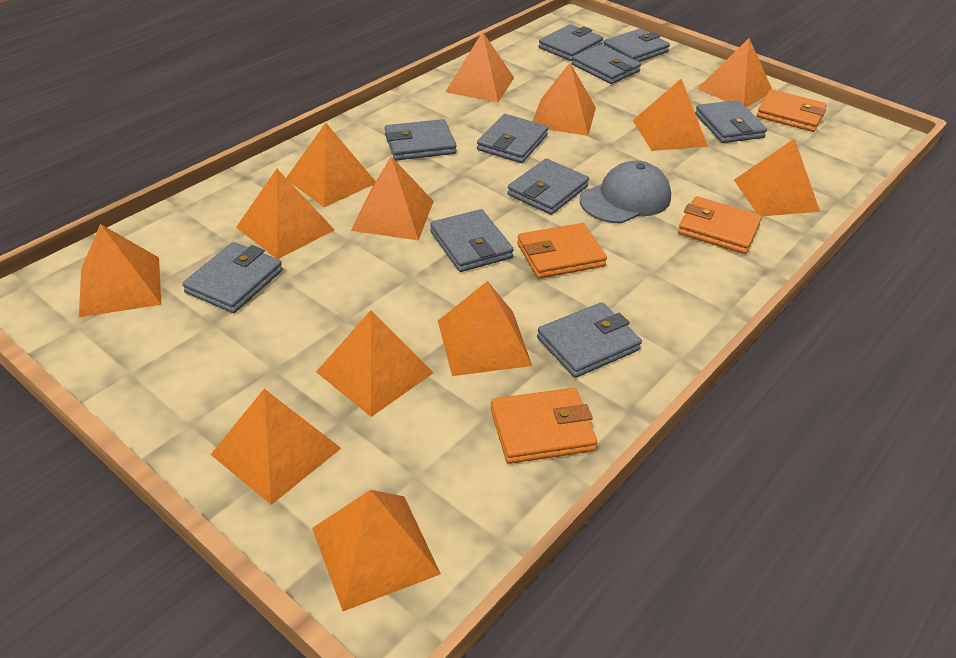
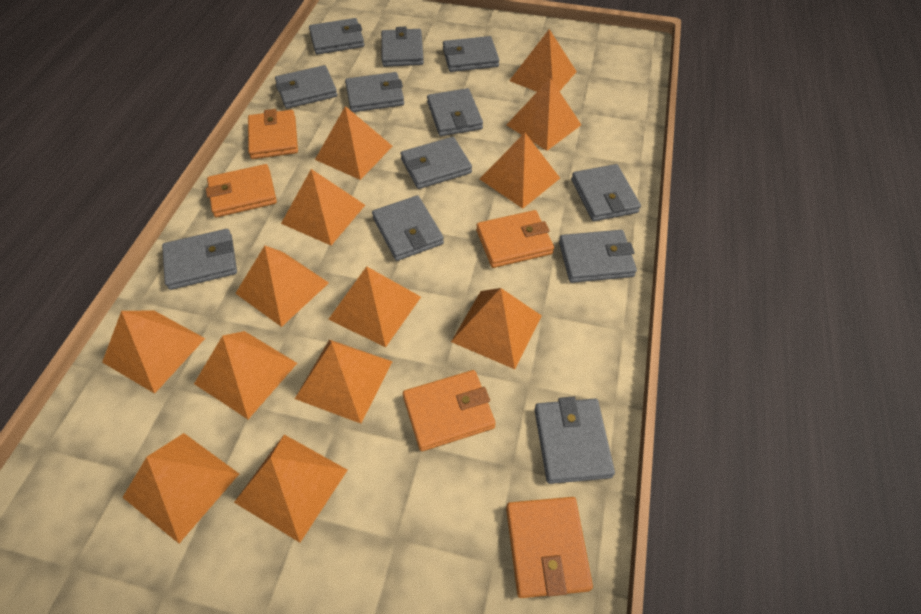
grey cap: 1 -> 0
grey wallet: 10 -> 12
orange wallet: 4 -> 5

